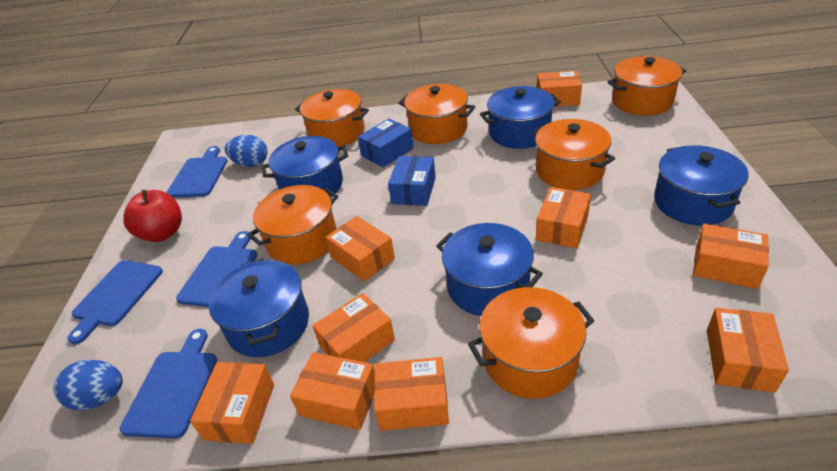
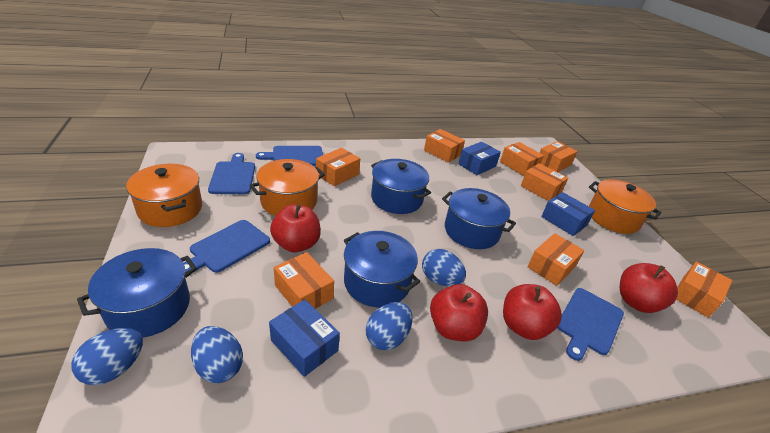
blue box: 2 -> 3
blue egg: 2 -> 4
blue pot: 5 -> 4
orange box: 9 -> 8
orange pot: 6 -> 3
red apple: 1 -> 4

